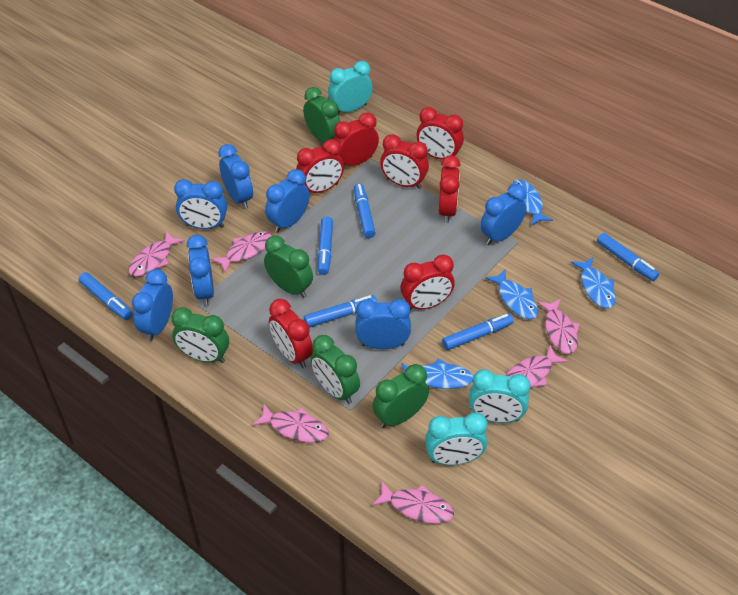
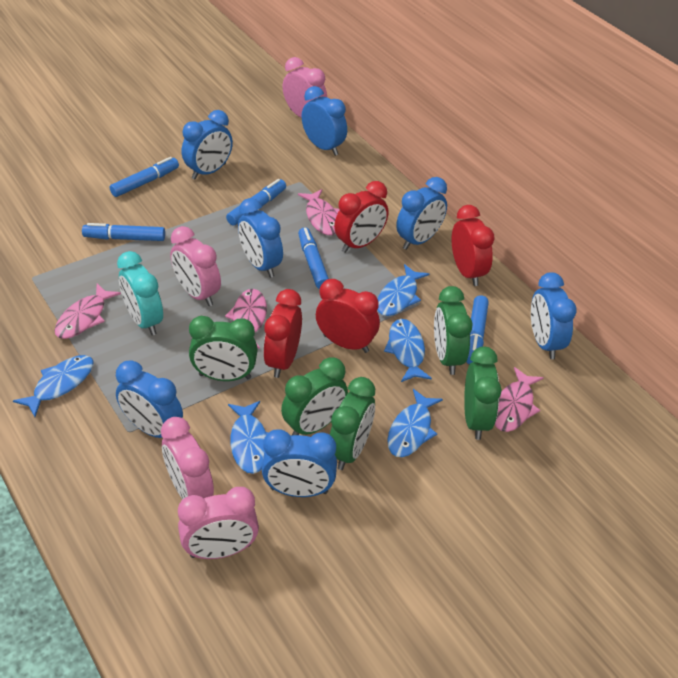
blue fish: 4 -> 5
blue marker: 6 -> 5
pink clock: 0 -> 4
pink fish: 6 -> 4
red clock: 7 -> 4
turquoise clock: 3 -> 1

